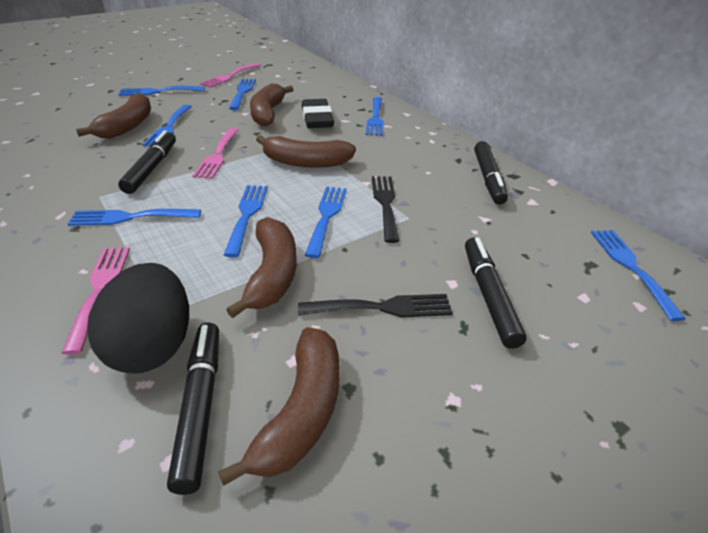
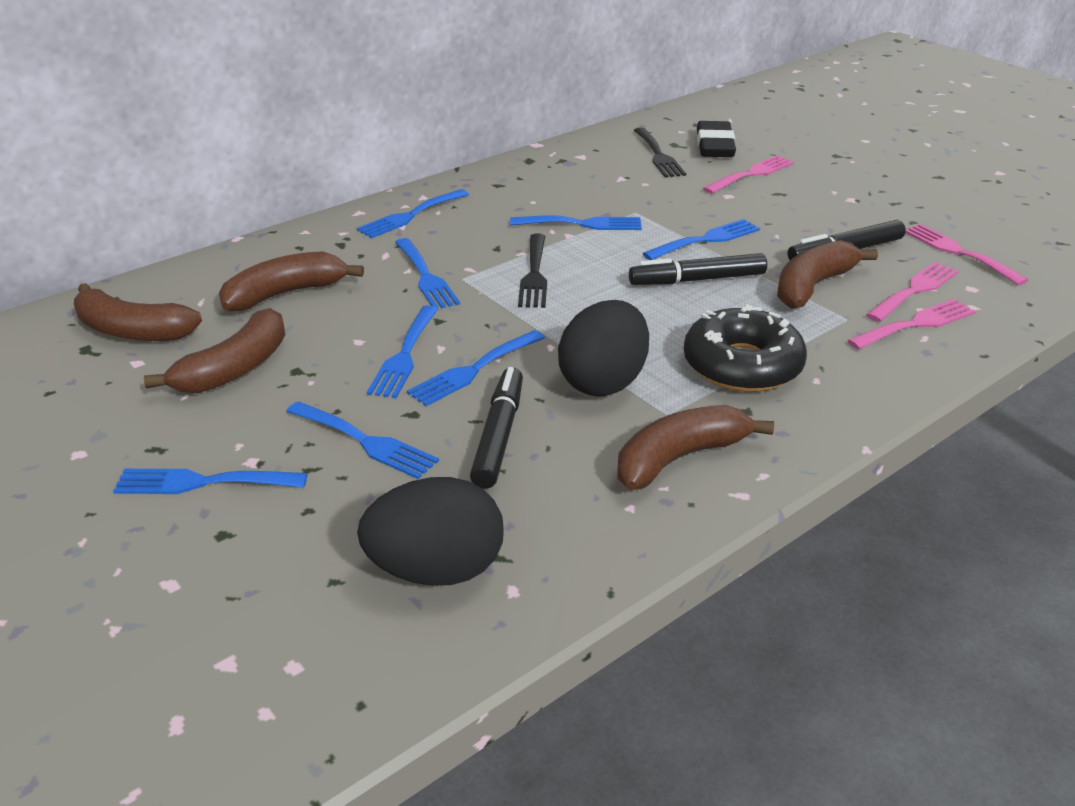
black donut: 0 -> 1
black egg: 1 -> 2
black marker: 4 -> 3
pink fork: 3 -> 4

